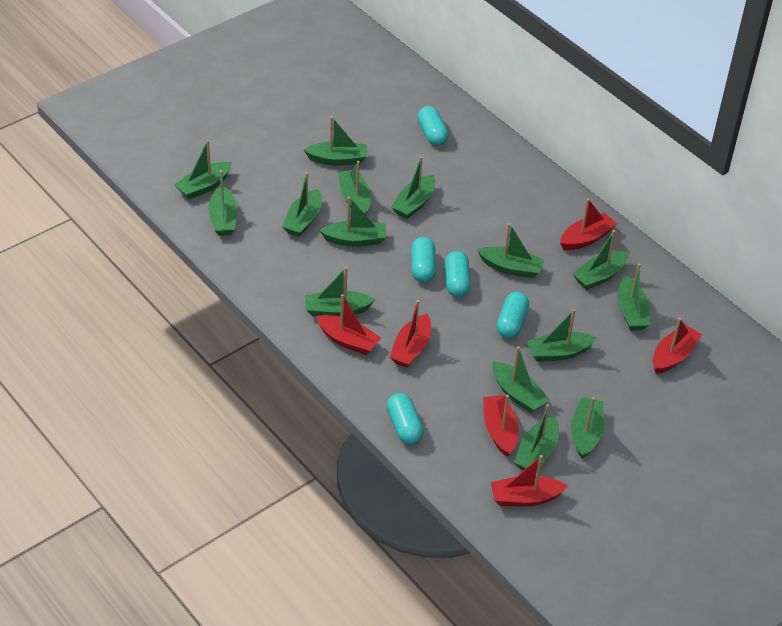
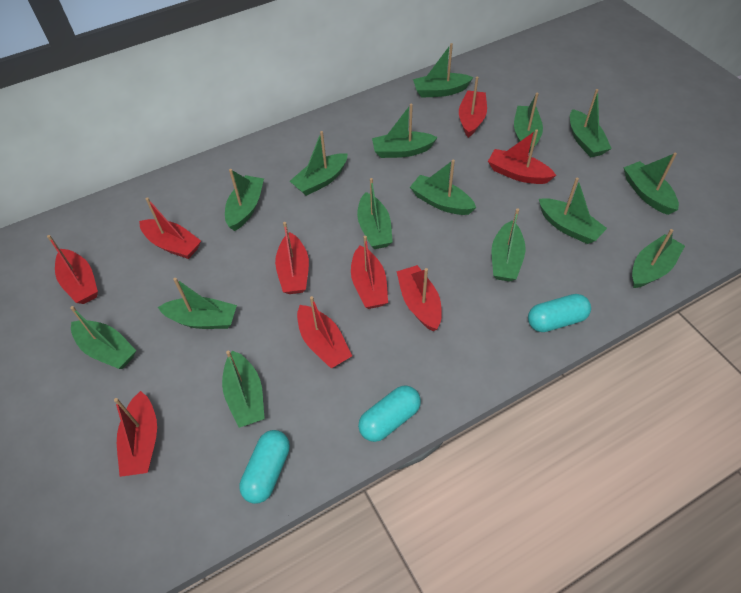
red boat: 6 -> 9
turquoise capsule: 5 -> 3

